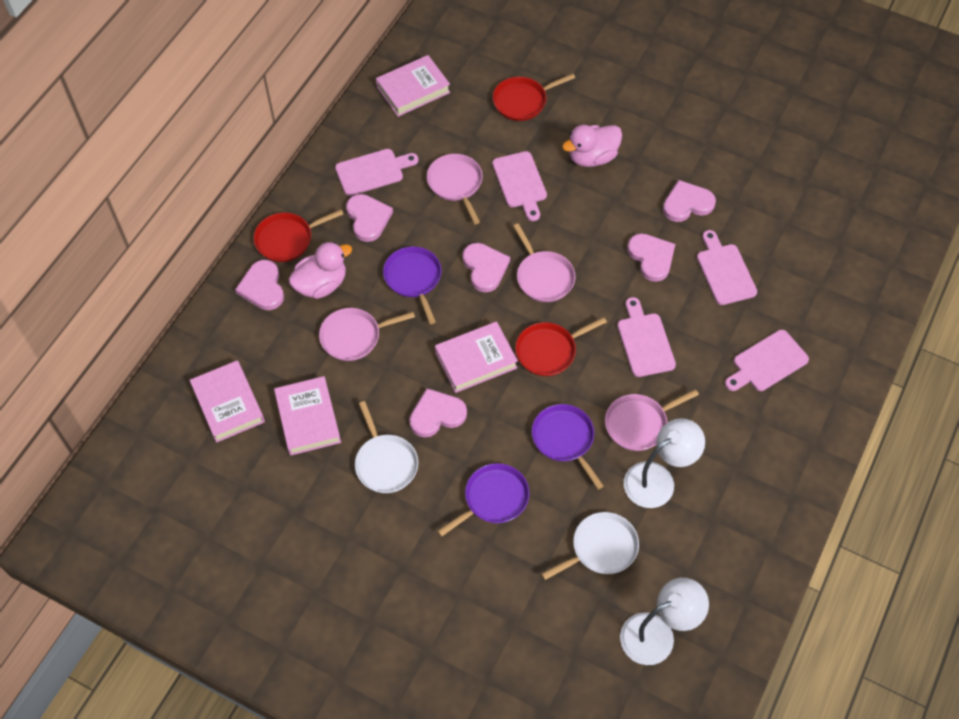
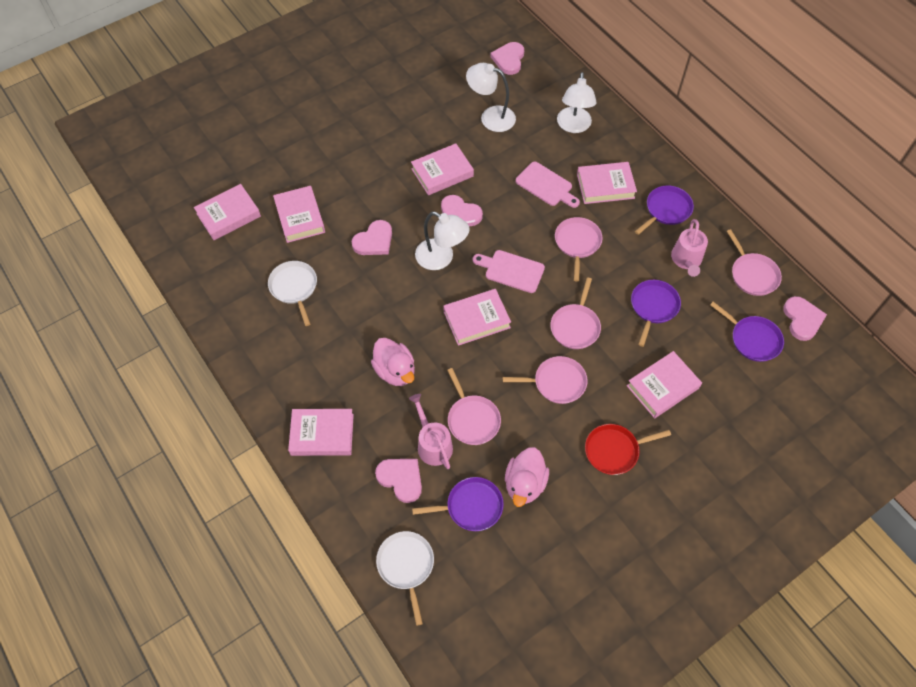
pink book: 4 -> 7
pink cutting board: 5 -> 2
pink heart: 6 -> 5
pink pan: 4 -> 5
pink watering can: 0 -> 2
purple pan: 3 -> 4
red pan: 3 -> 1
white lamp: 2 -> 3

